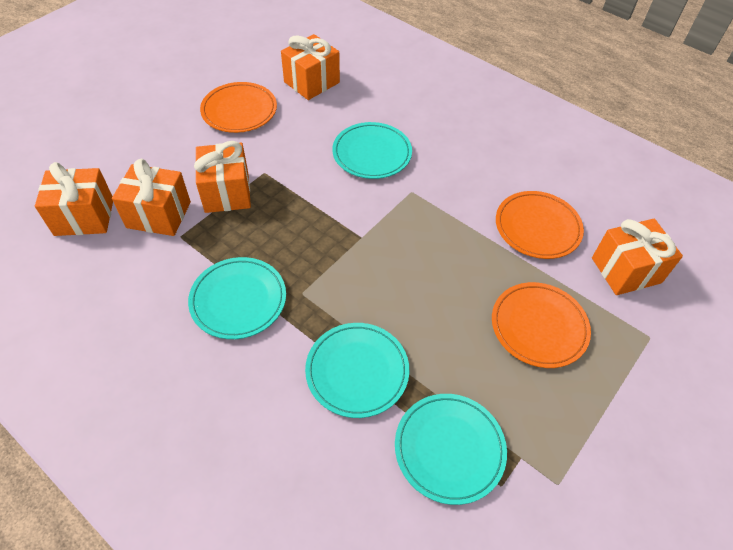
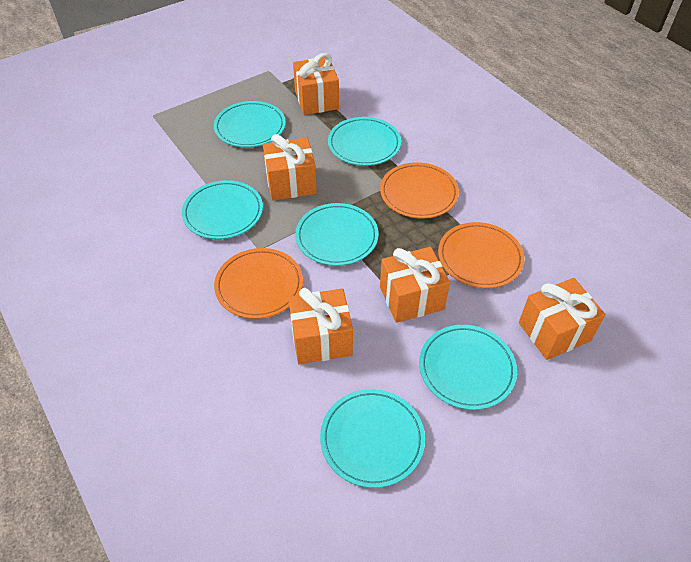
turquoise plate: 4 -> 6

